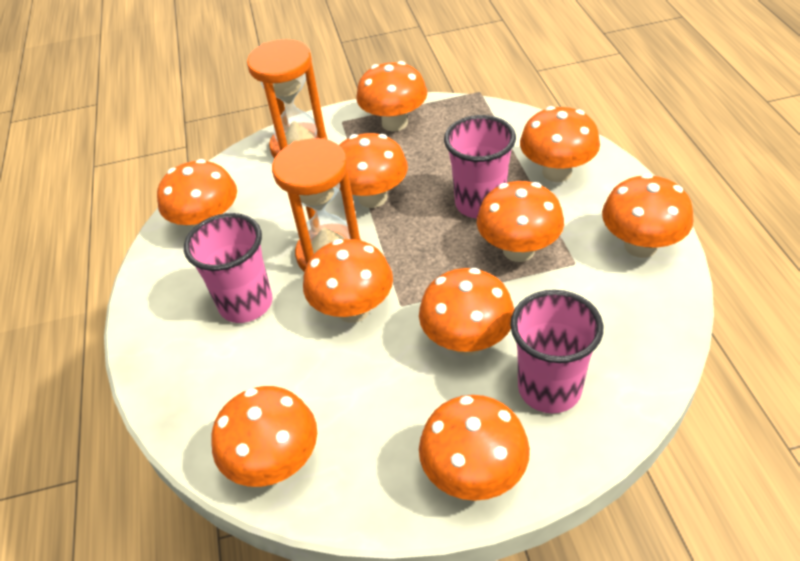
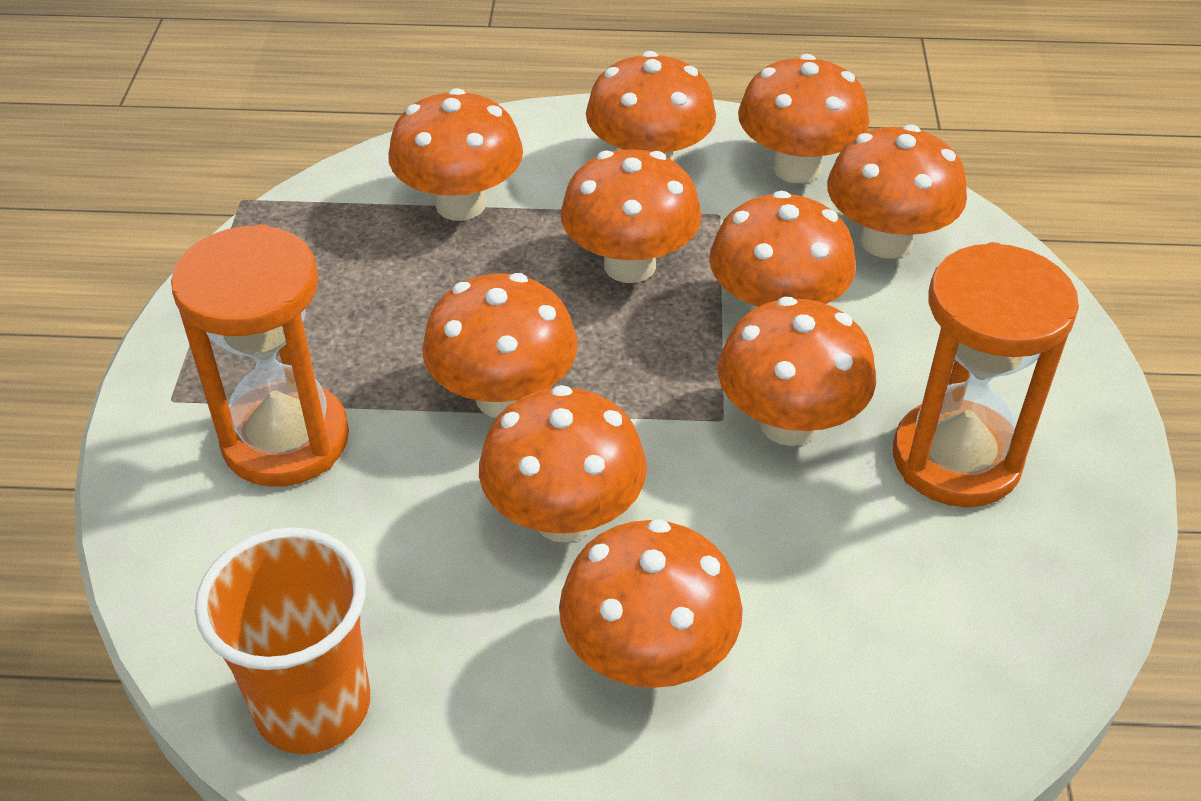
orange cup: 0 -> 1
pink cup: 3 -> 0

